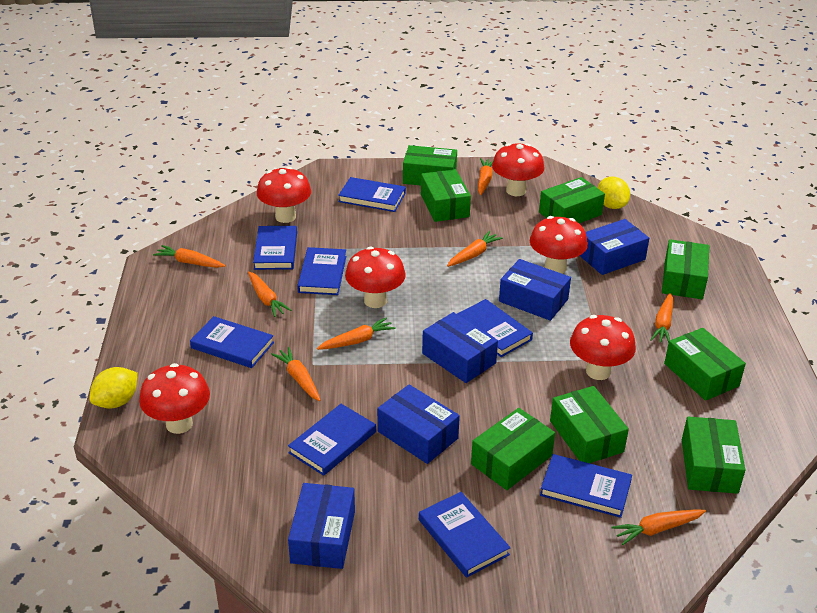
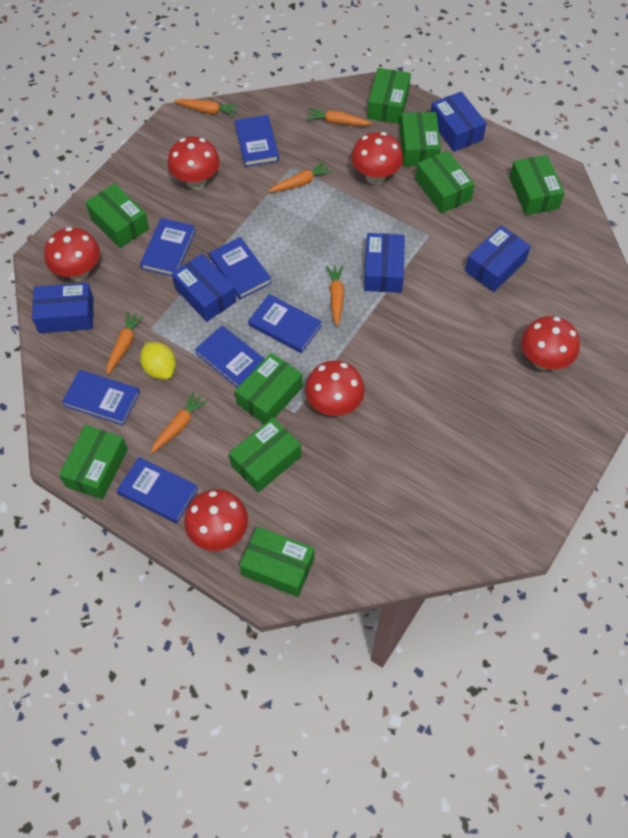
blue book: 8 -> 7
green box: 8 -> 9
orange carrot: 8 -> 6
yellow lemon: 2 -> 1

